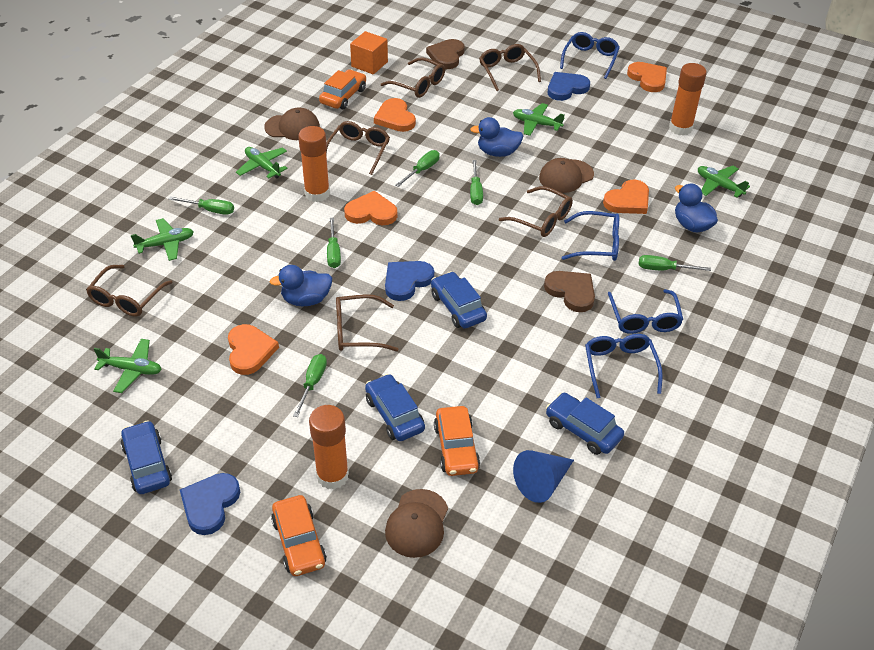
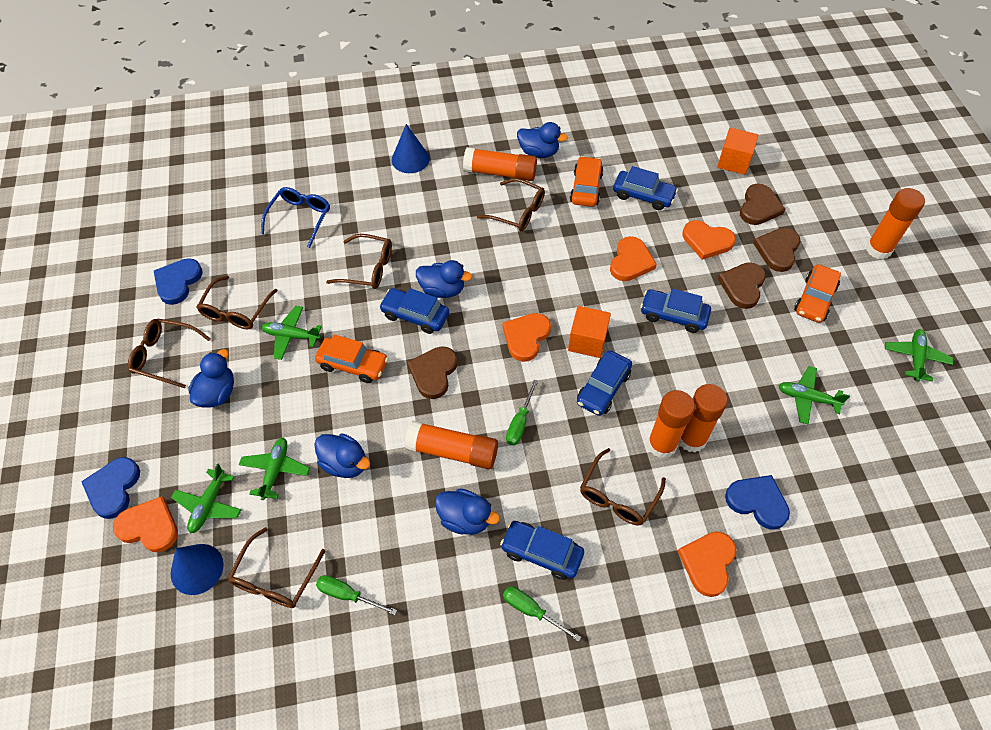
blue car: 4 -> 5
blue cone: 1 -> 2
blue duck: 3 -> 5
blue glasses: 4 -> 1
brown cap: 3 -> 0
brown heart: 2 -> 4
green screwdriver: 6 -> 3
orange cube: 1 -> 2
orange glue stick: 3 -> 5

